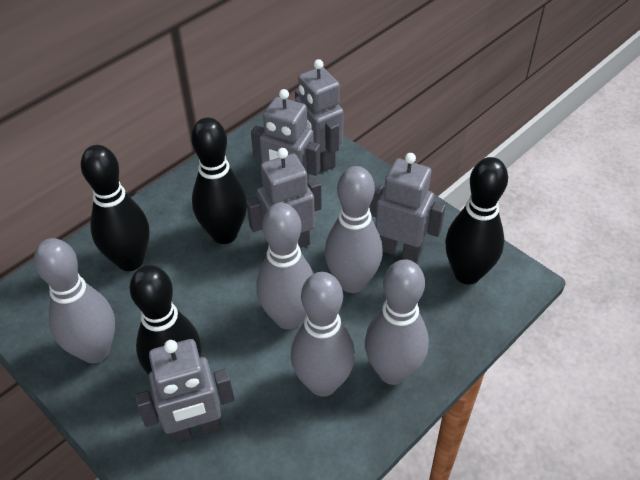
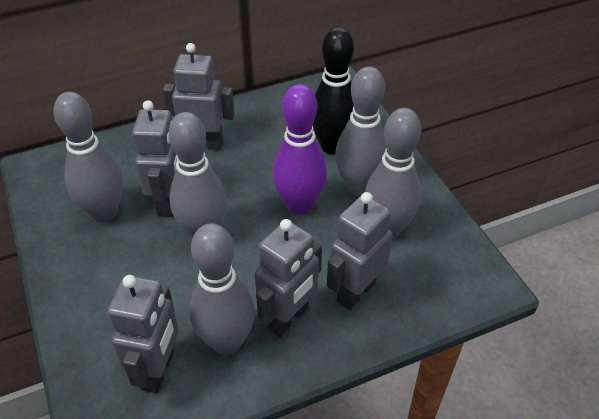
black bowling pin: 4 -> 1
purple bowling pin: 0 -> 1

